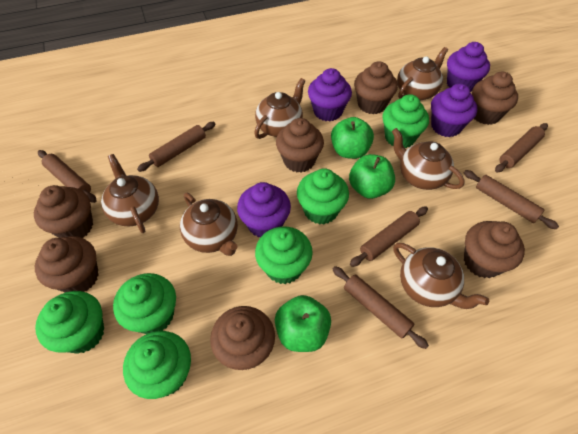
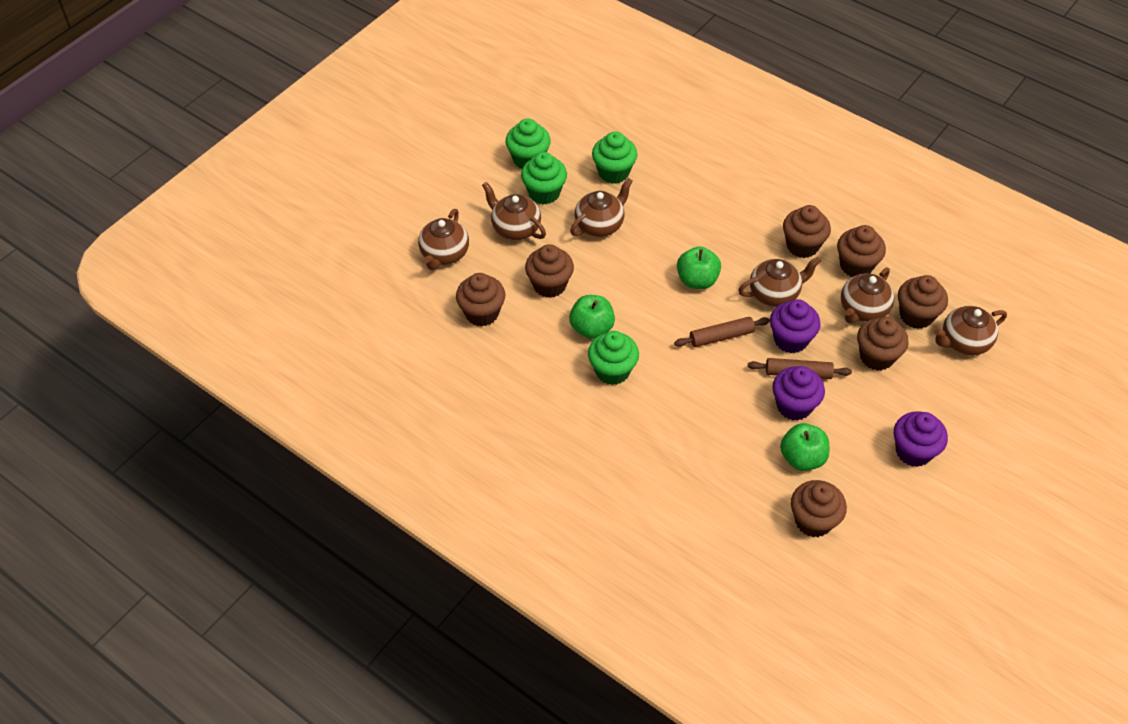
brown rolling pin: 6 -> 2
green cupcake: 6 -> 4
purple cupcake: 4 -> 3

